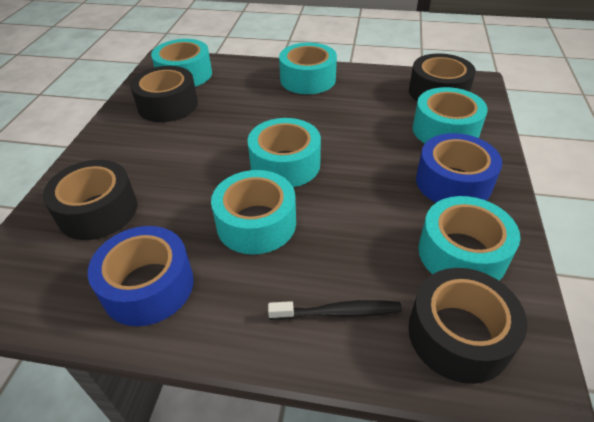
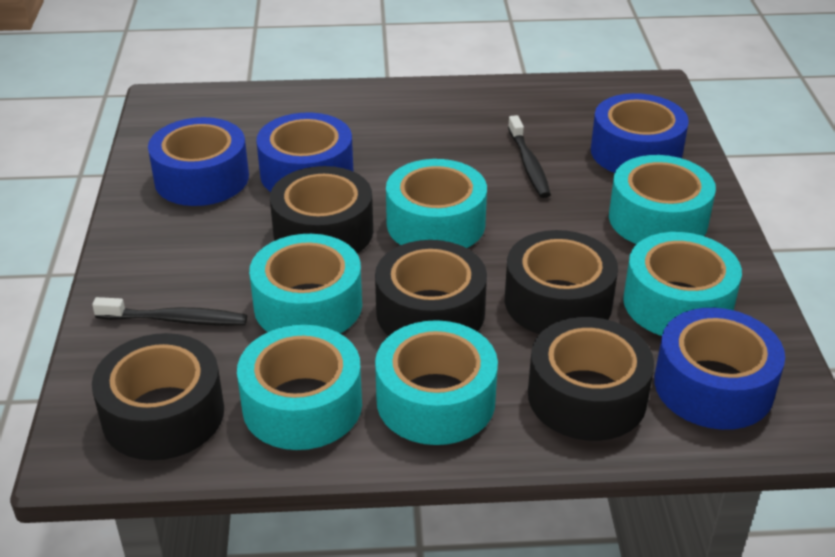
black tape: 4 -> 5
black toothbrush: 1 -> 2
blue tape: 2 -> 4

